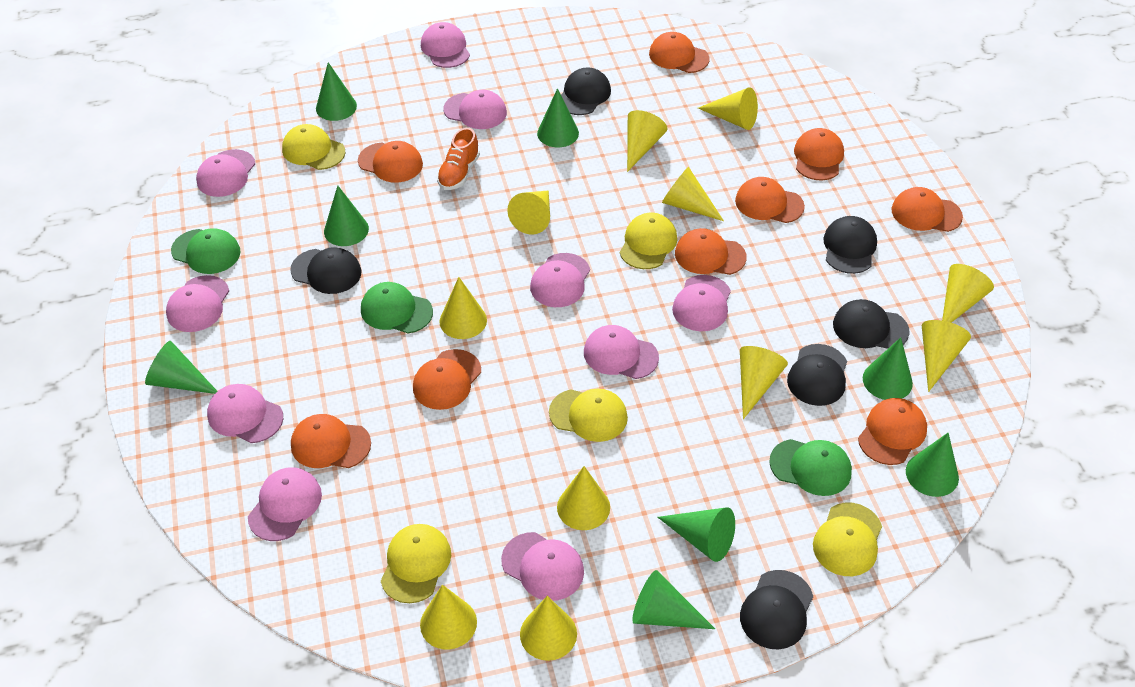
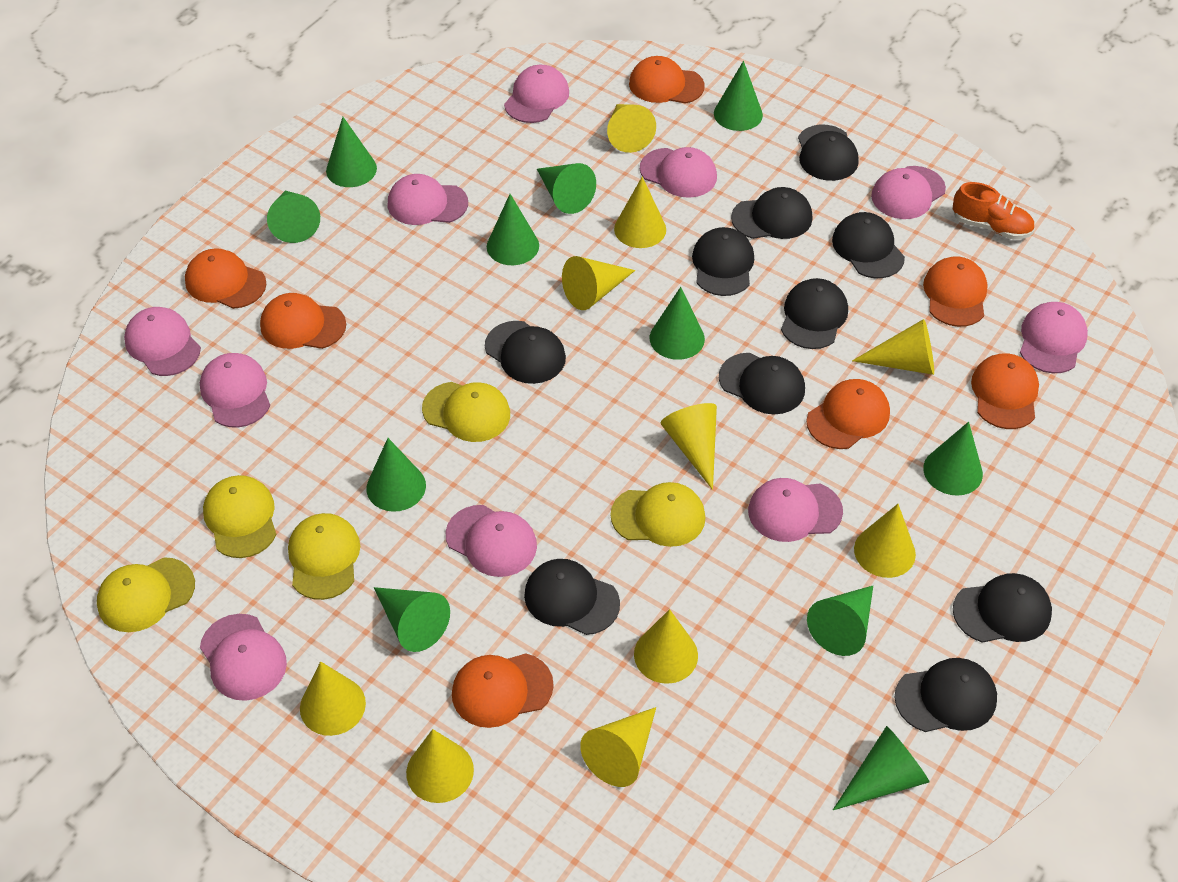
black cap: 6 -> 10
green cap: 3 -> 0
green cone: 8 -> 11
orange cap: 9 -> 7
yellow cone: 11 -> 10

